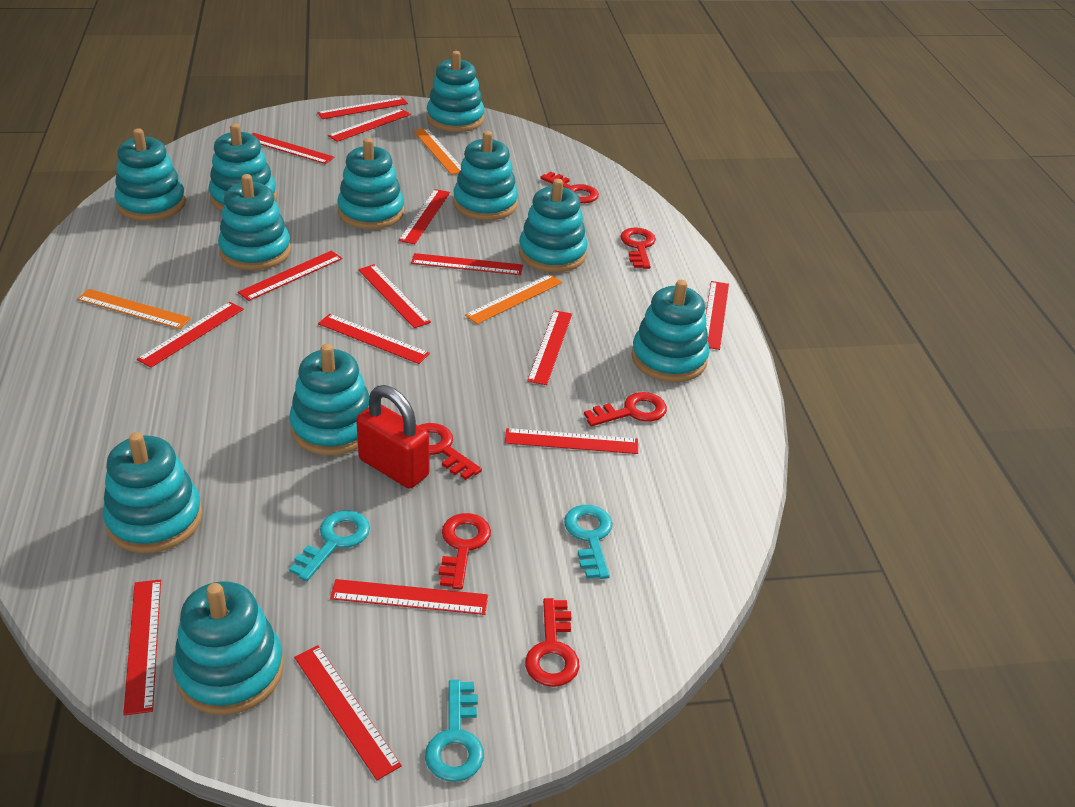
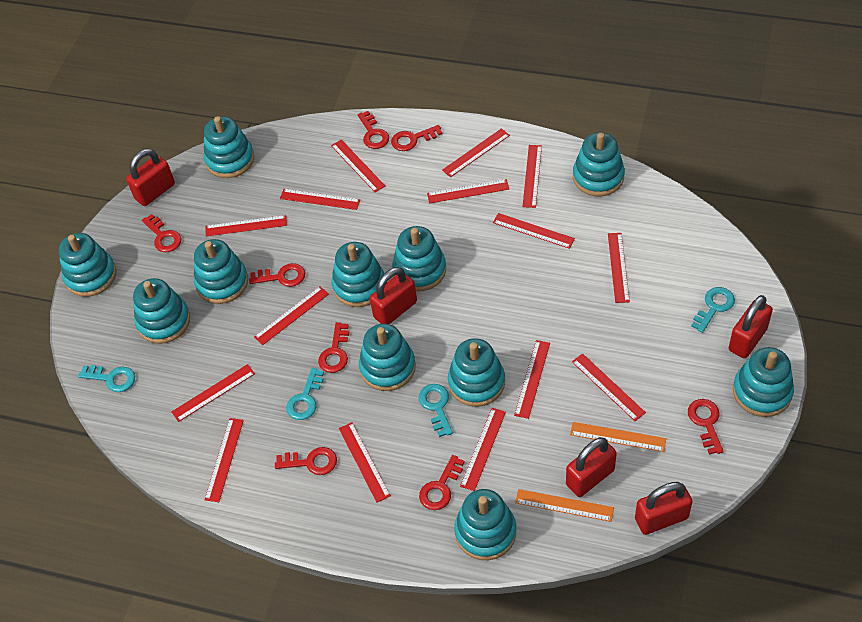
orange ruler: 3 -> 2
red key: 6 -> 8
red padlock: 1 -> 5
turquoise key: 3 -> 4

